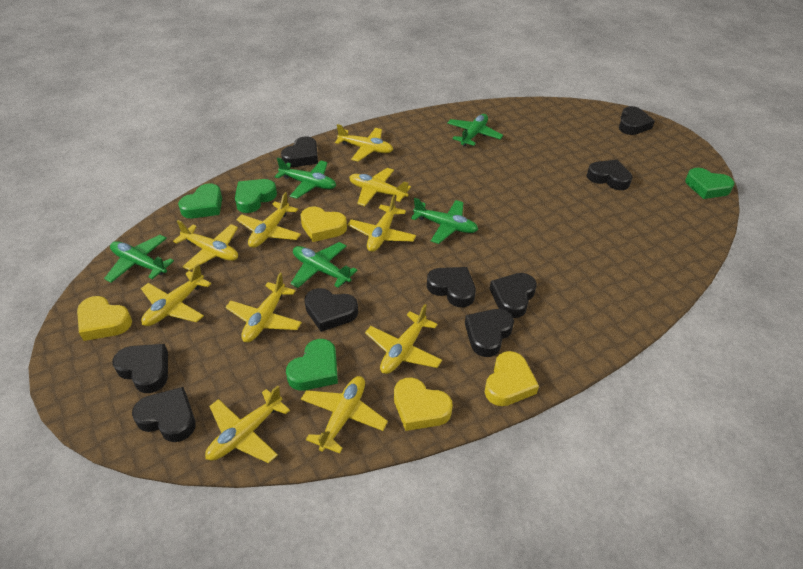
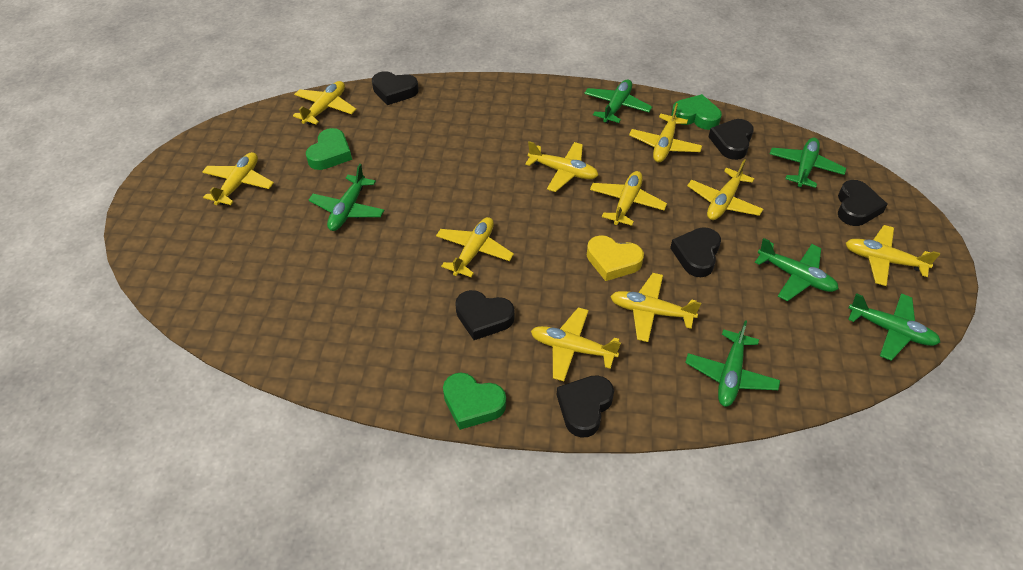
black heart: 9 -> 6
green heart: 4 -> 3
green plane: 5 -> 6
yellow heart: 4 -> 1

